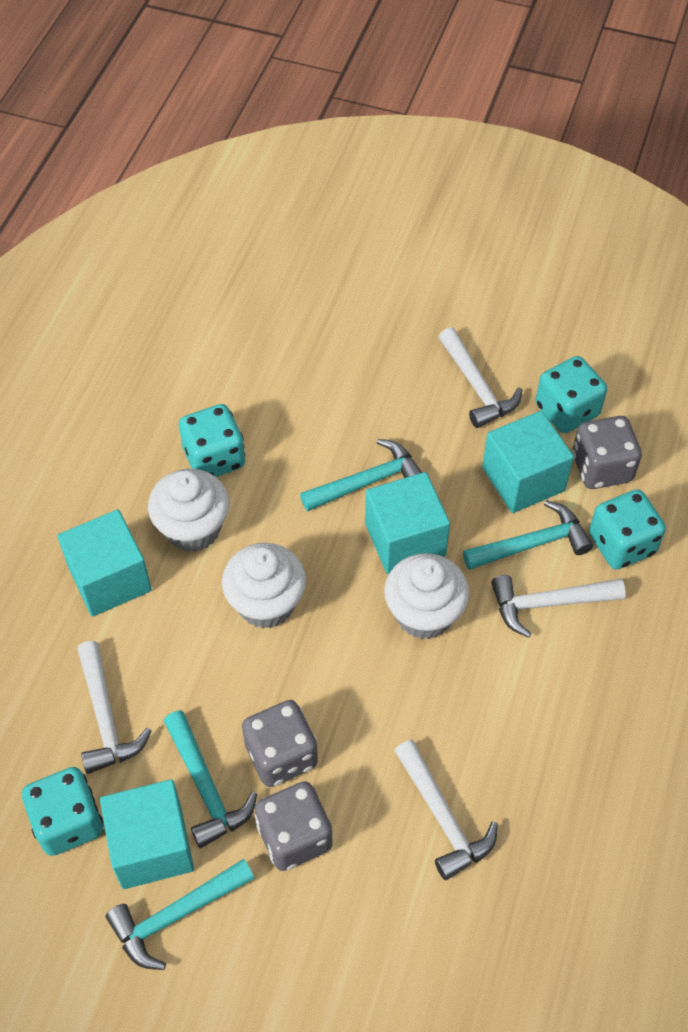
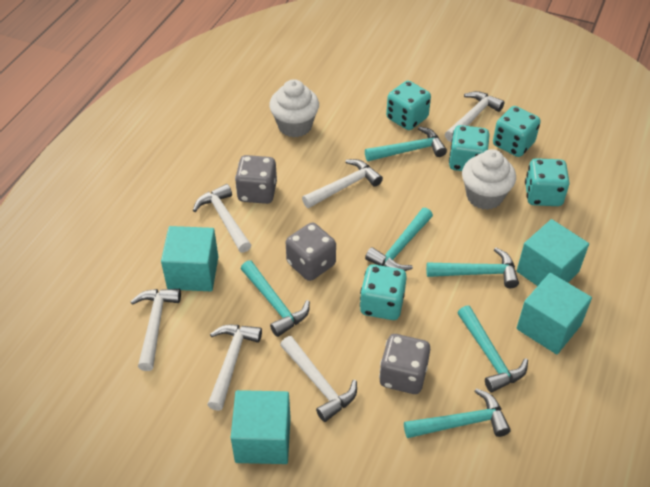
turquoise dice: 4 -> 5
turquoise hammer: 4 -> 6
white cupcake: 3 -> 2
white hammer: 4 -> 6

